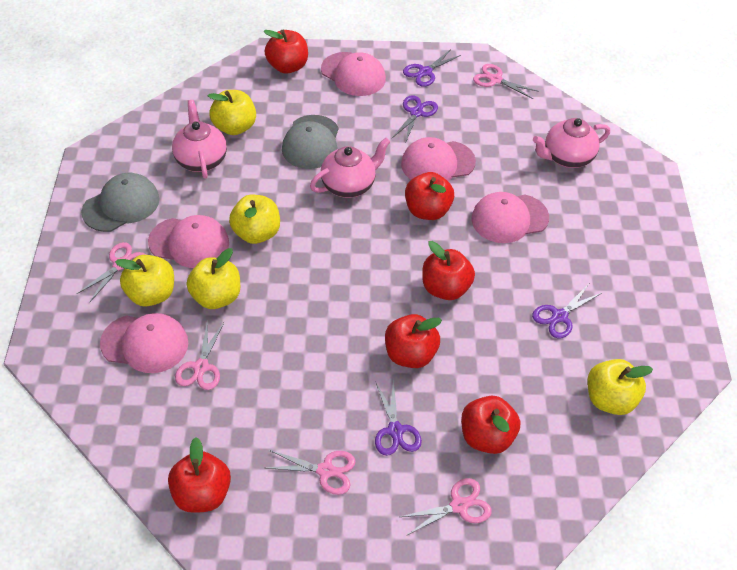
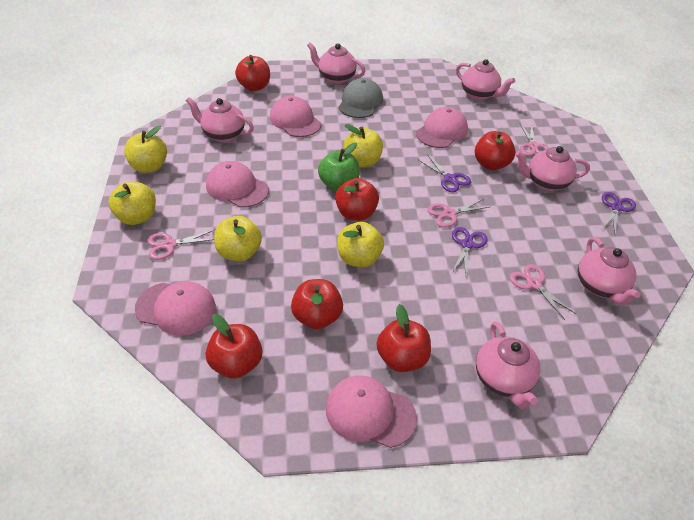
green apple: 0 -> 1
grey cap: 2 -> 1
pink scissors: 5 -> 4
pink teapot: 3 -> 6
purple scissors: 4 -> 3

